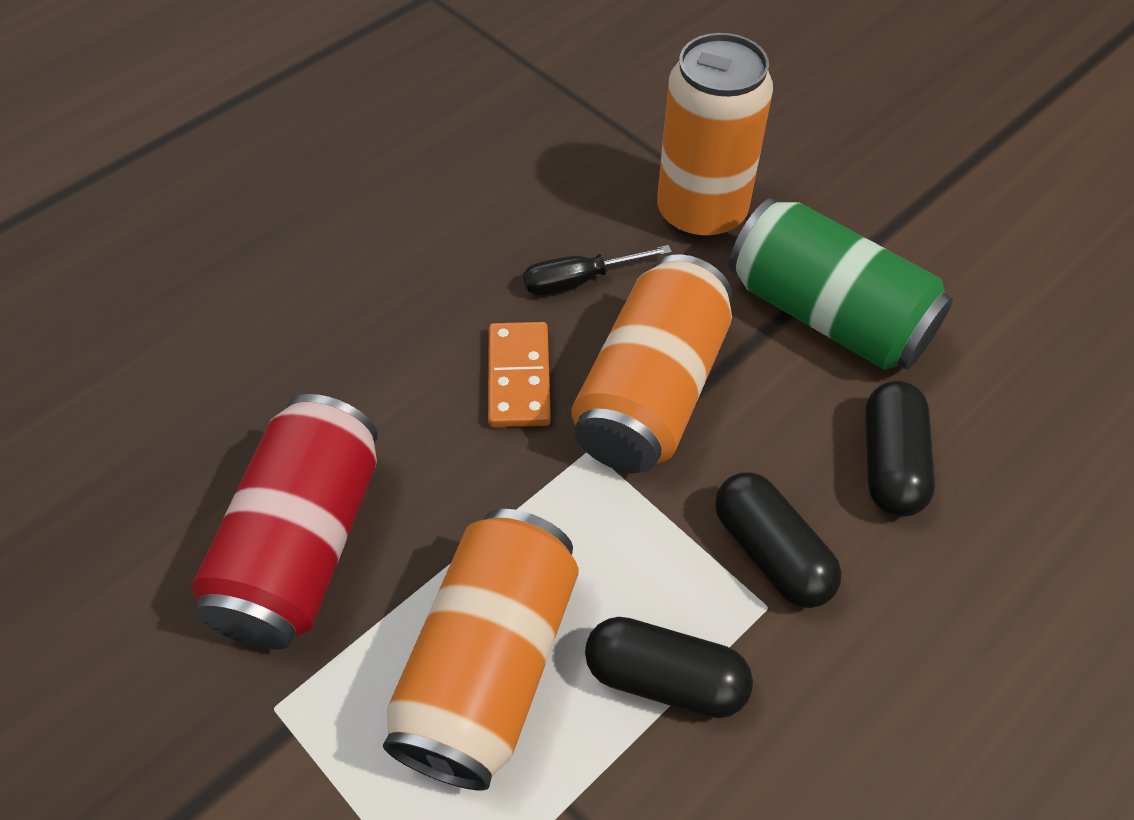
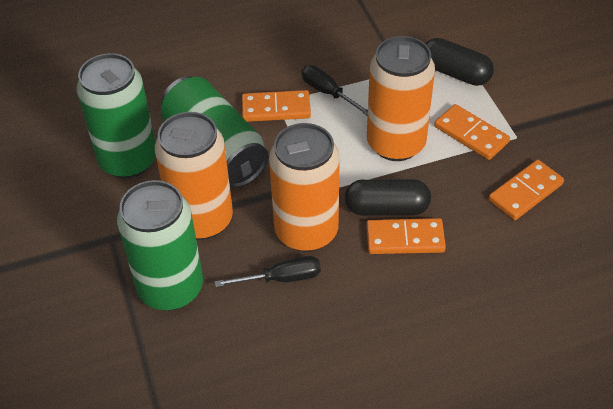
black capsule: 3 -> 2
black screwdriver: 1 -> 2
green can: 1 -> 3
orange domino: 1 -> 4
red can: 1 -> 0

